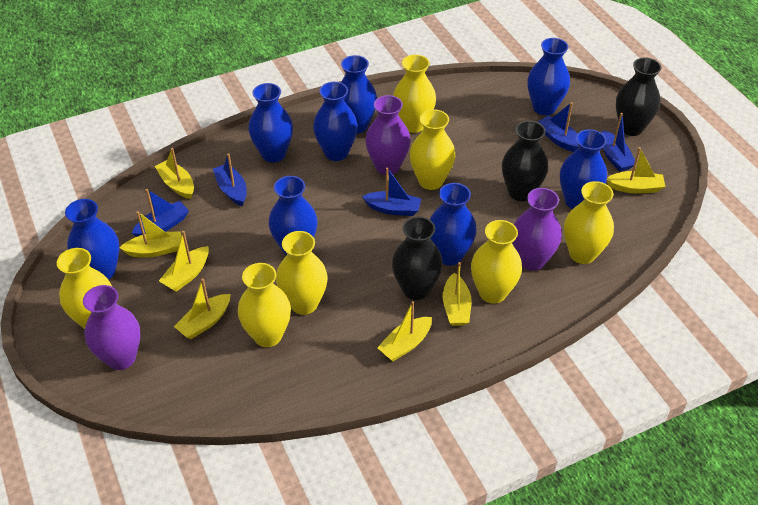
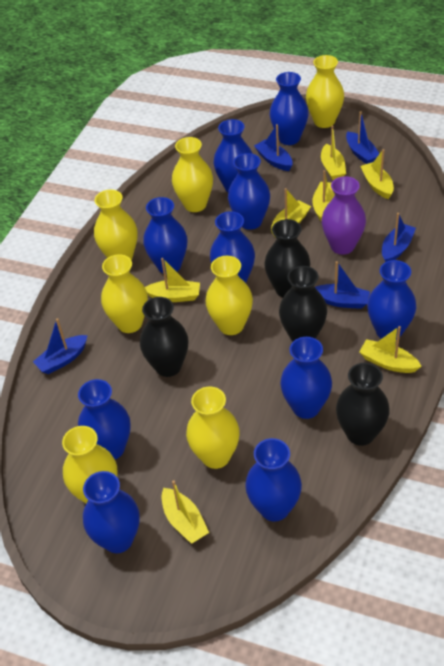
black vase: 3 -> 4
blue vase: 8 -> 10
purple vase: 3 -> 1

